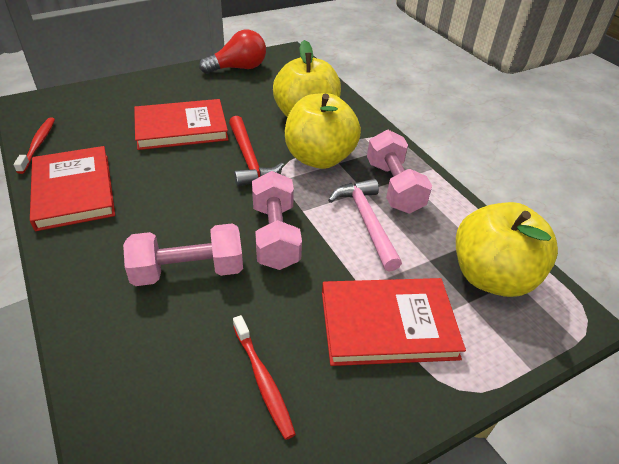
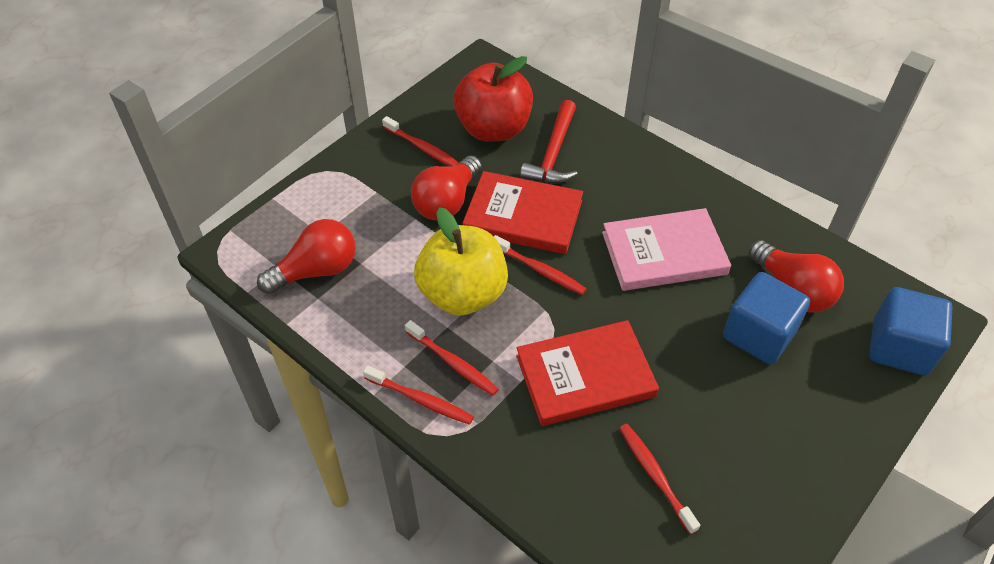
blue cube: 0 -> 2
pink book: 0 -> 1
pink dumbbell: 3 -> 0
pink hammer: 1 -> 0
red apple: 0 -> 1
red book: 3 -> 2
red light bulb: 1 -> 3
red toothbrush: 2 -> 5
yellow apple: 3 -> 1

